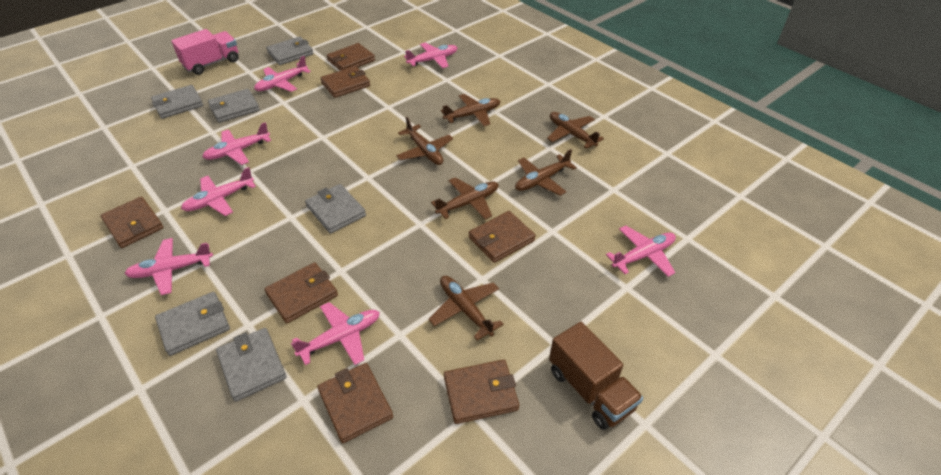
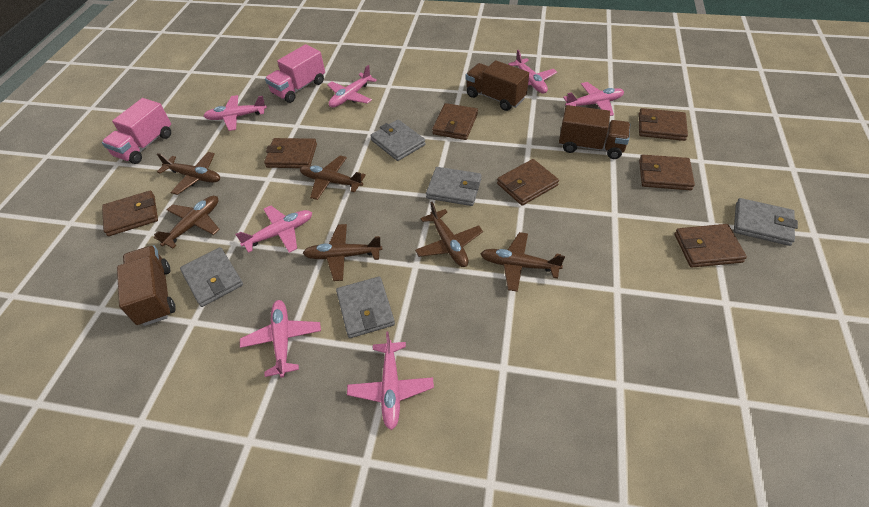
brown truck: 1 -> 3
grey wallet: 6 -> 5
pink truck: 1 -> 2

